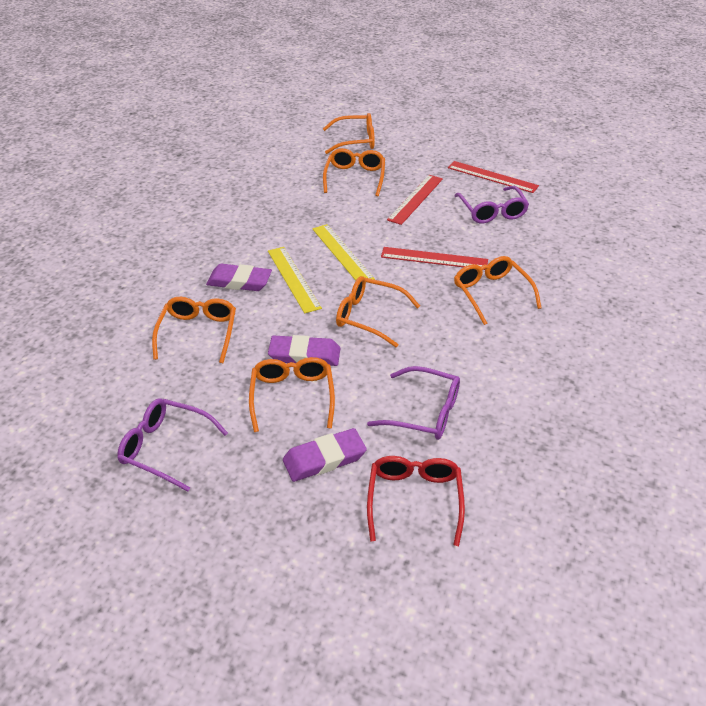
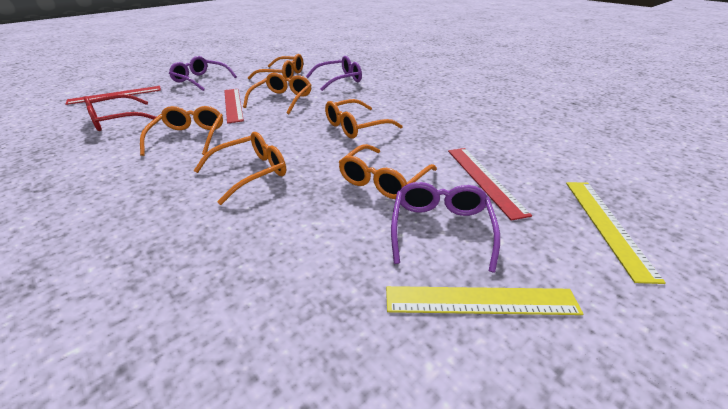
purple eraser: 3 -> 0

